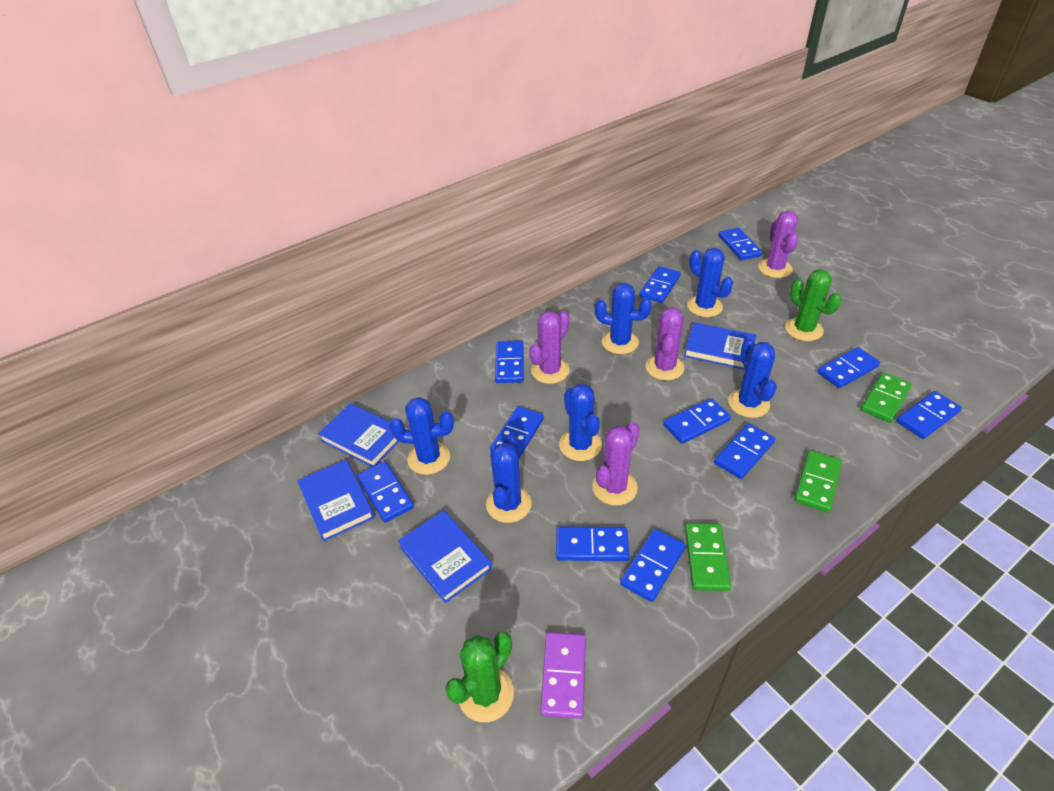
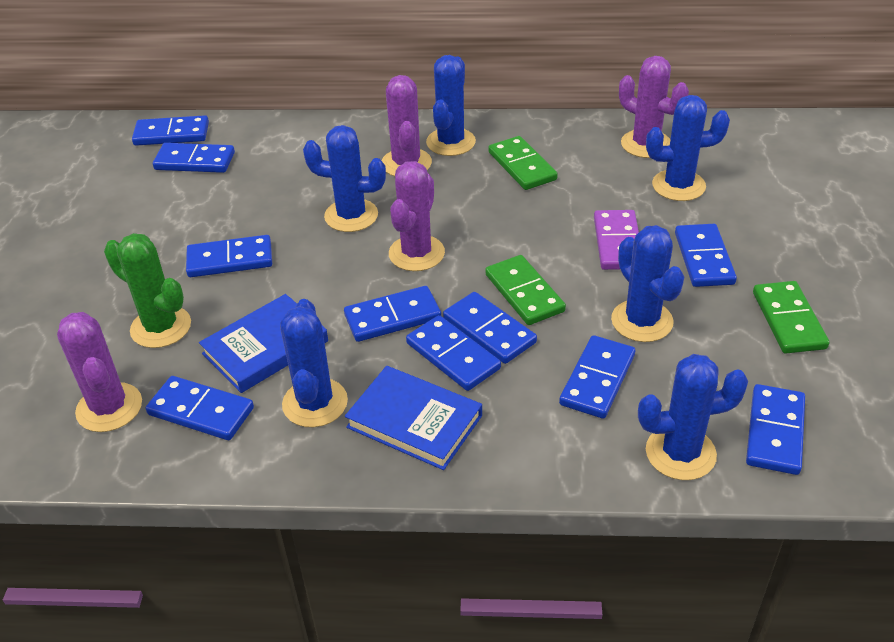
blue book: 4 -> 2
blue domino: 11 -> 10
green cactus: 2 -> 1

